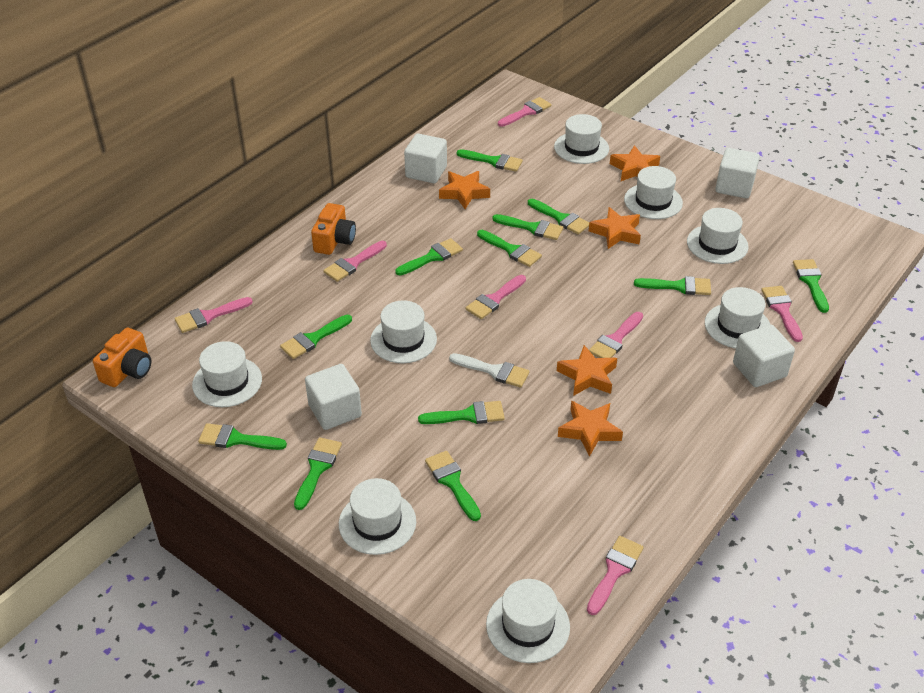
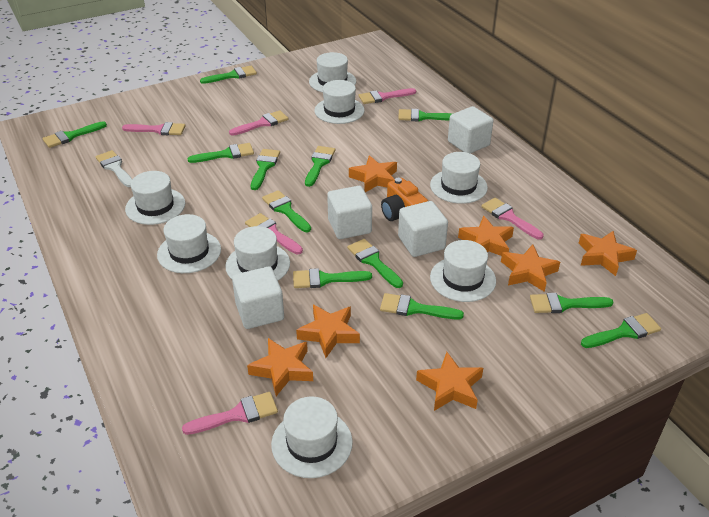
orange camera: 2 -> 1
orange star: 5 -> 7
pink brush: 7 -> 6

